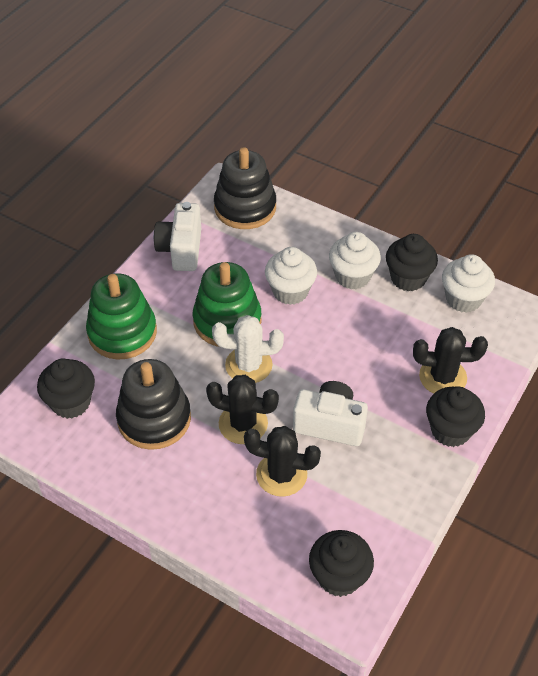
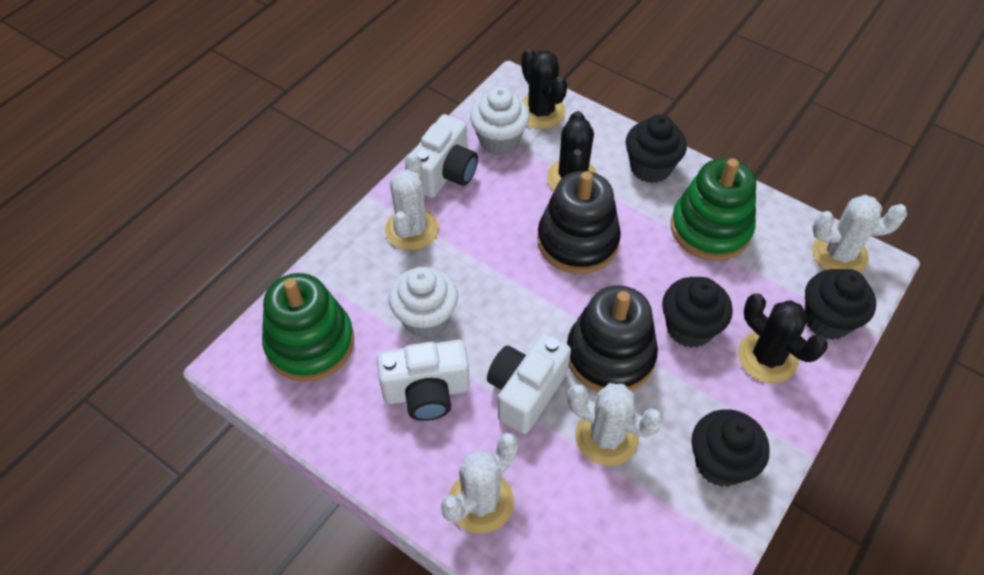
white cactus: 1 -> 4
white camera: 2 -> 3
white cupcake: 3 -> 2

